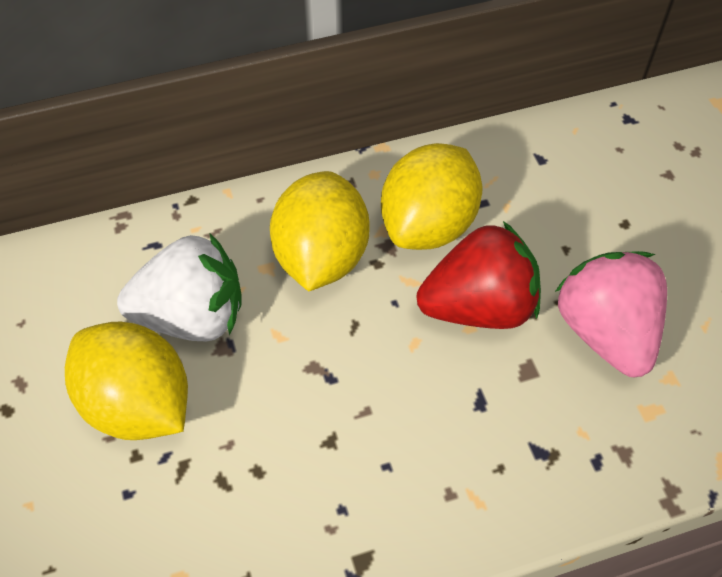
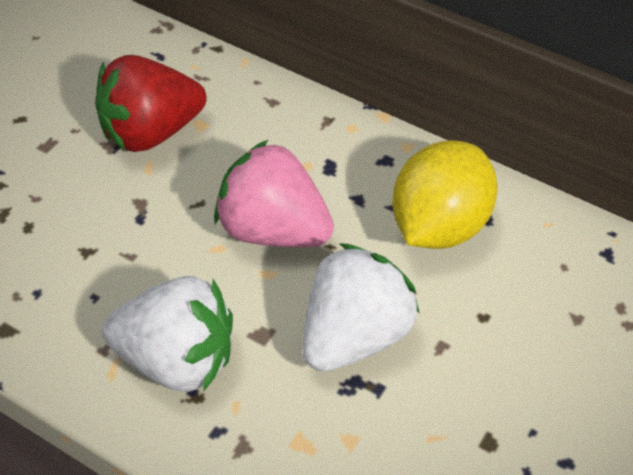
white strawberry: 1 -> 2
yellow lemon: 3 -> 1

